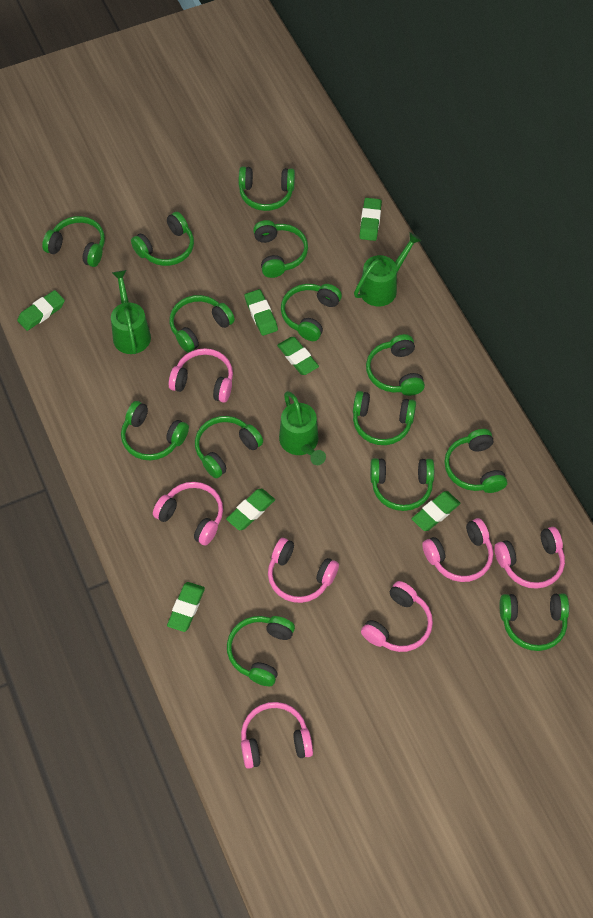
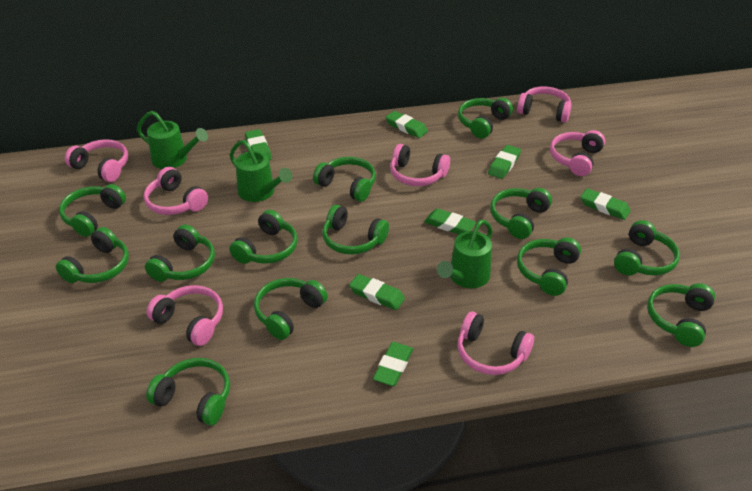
green headphones: 14 -> 13

